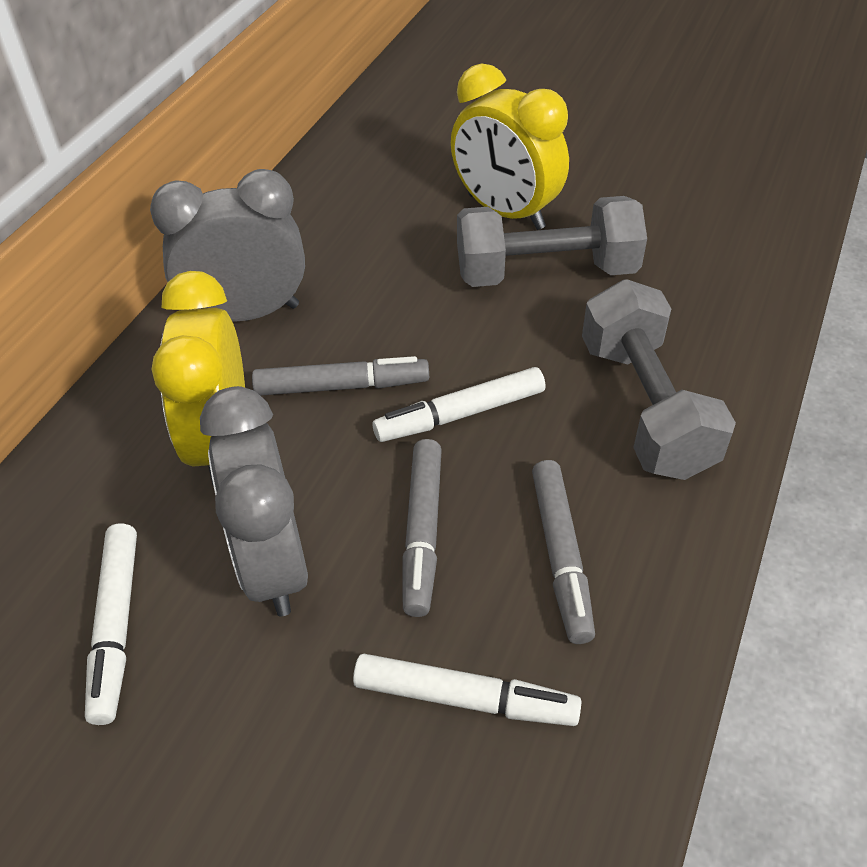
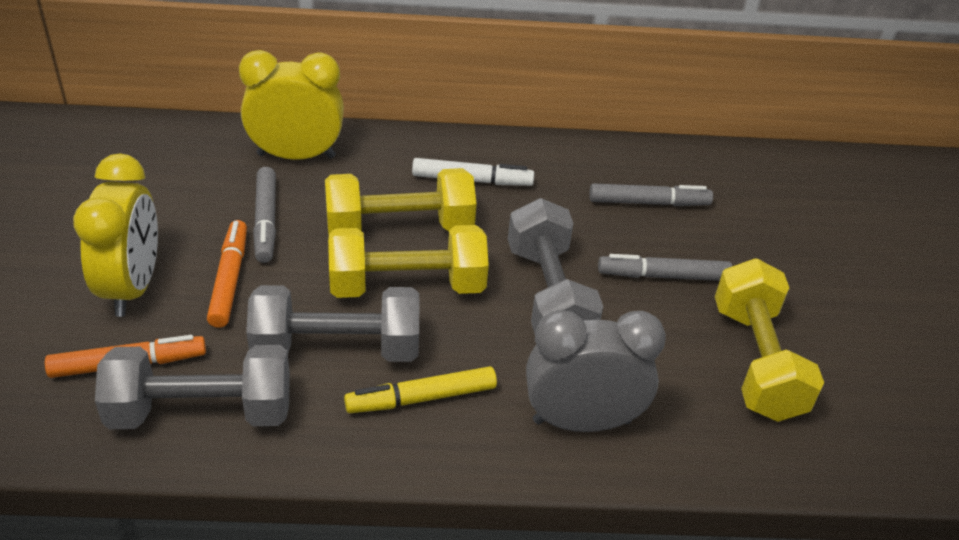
grey clock: 2 -> 1
grey dumbbell: 2 -> 3
orange marker: 0 -> 2
white marker: 3 -> 1
yellow dumbbell: 0 -> 3
yellow marker: 0 -> 1

